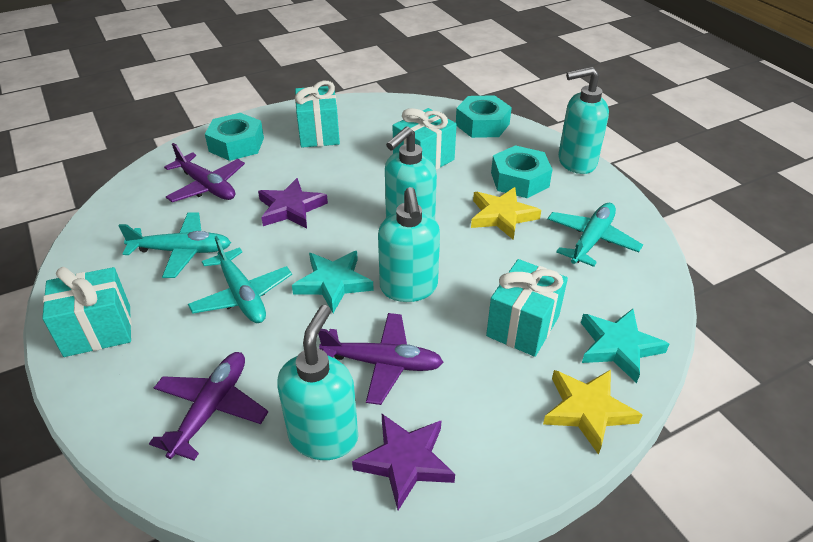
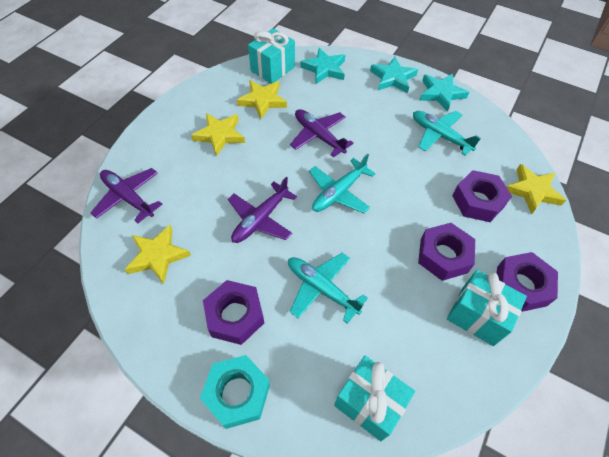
purple nut: 0 -> 4
purple star: 2 -> 0
turquoise gift: 4 -> 3
turquoise nut: 3 -> 1
turquoise soap dispenser: 4 -> 0
turquoise star: 2 -> 3
yellow star: 2 -> 4

